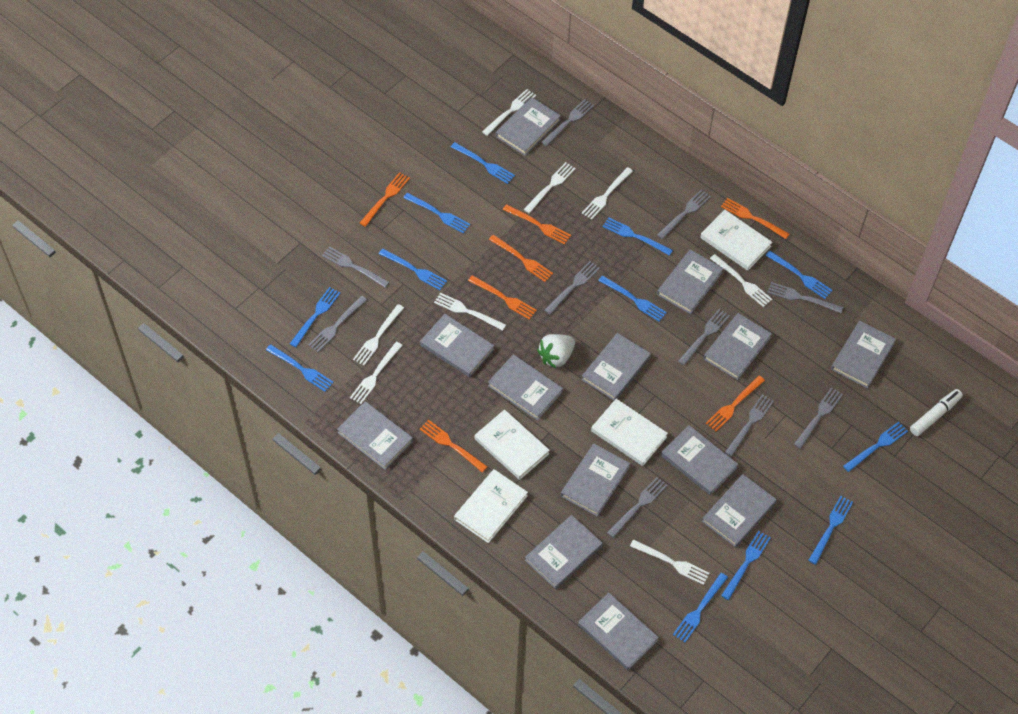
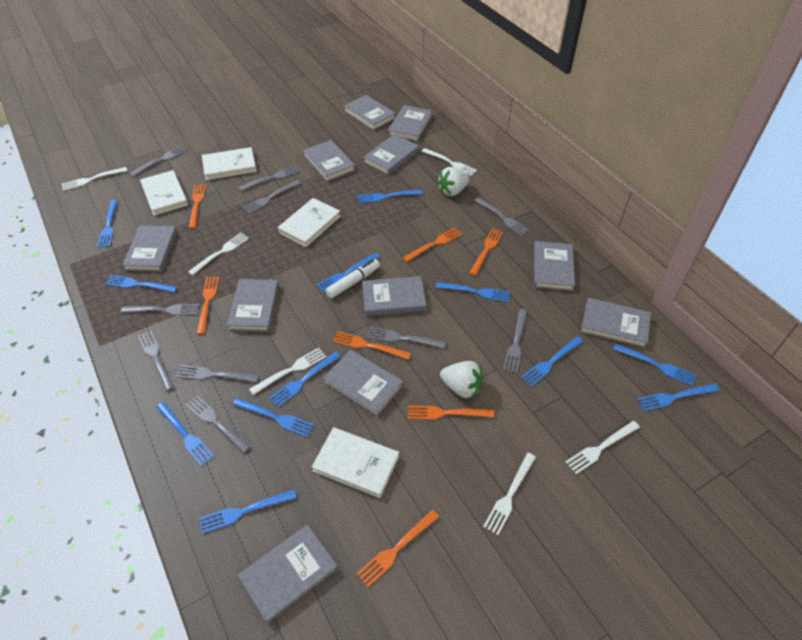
grey book: 13 -> 11
white fork: 8 -> 6
white strawberry: 1 -> 2

